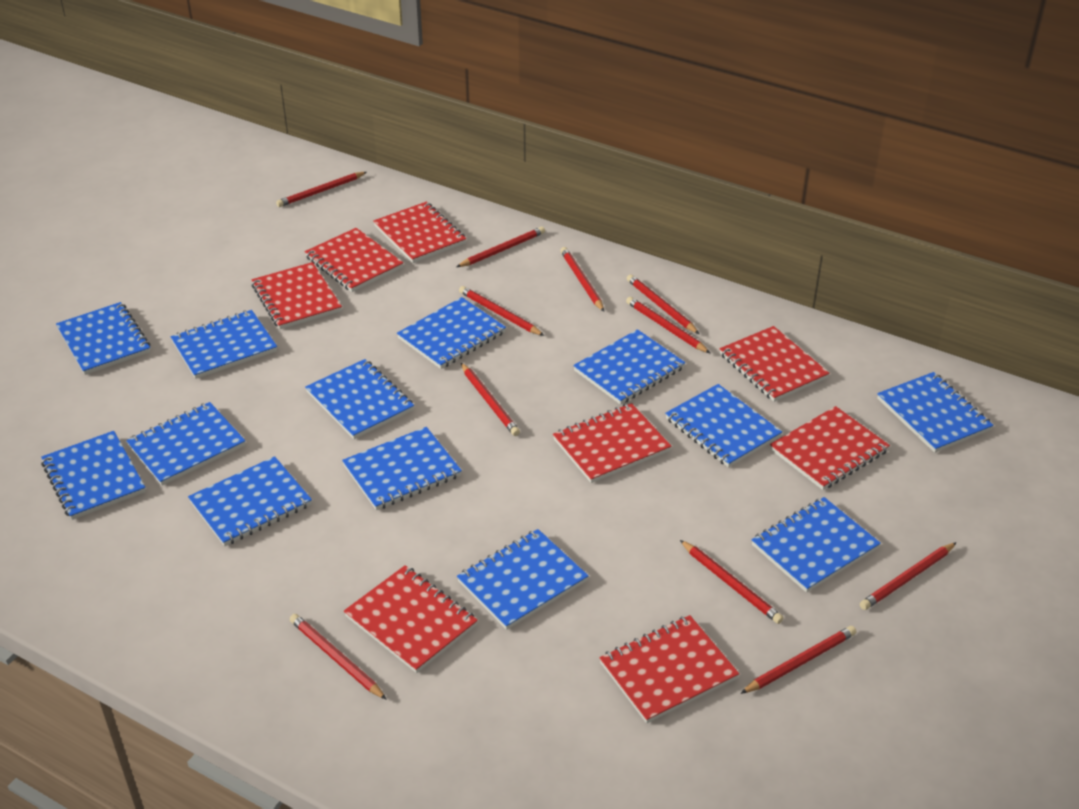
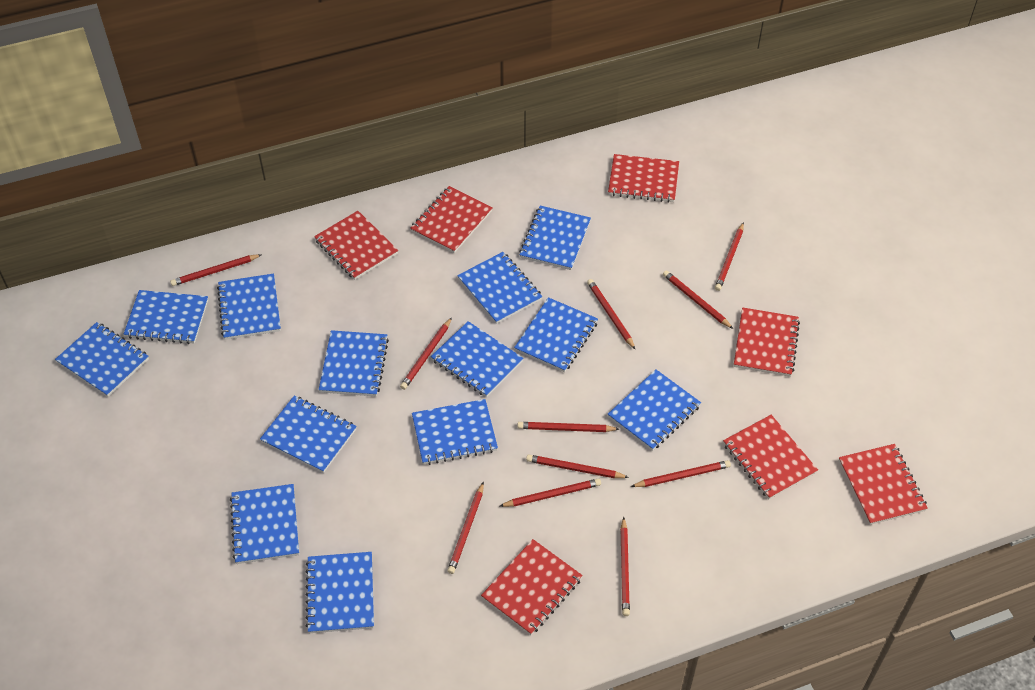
red notebook: 8 -> 7

